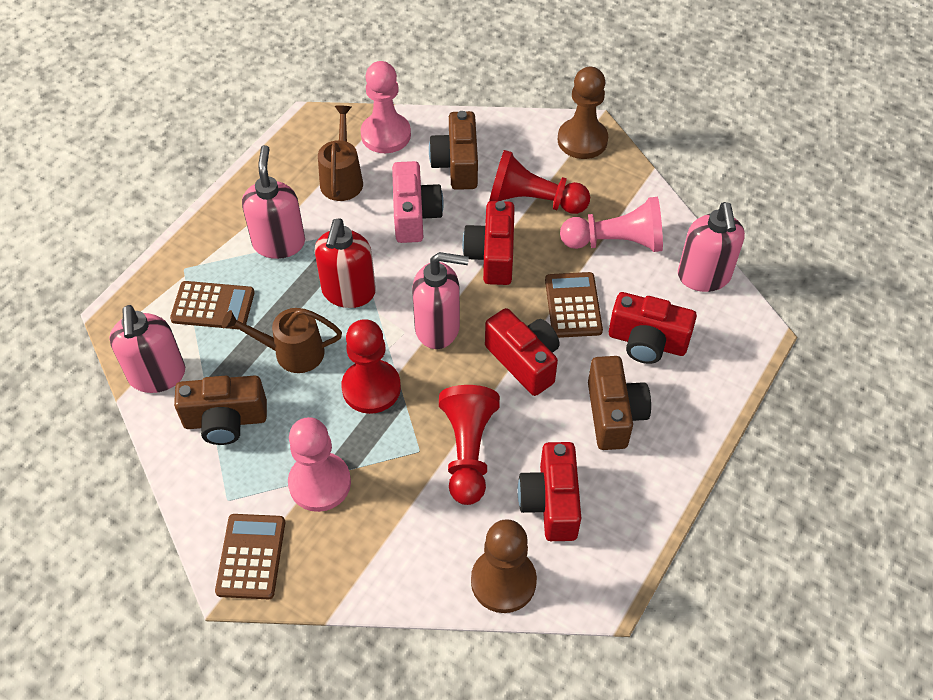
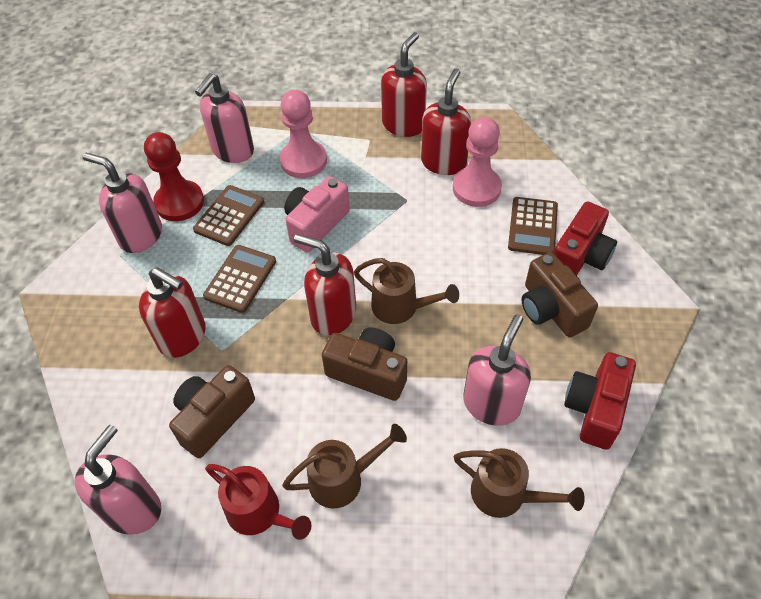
brown pawn: 2 -> 0
brown watering can: 2 -> 3
pink pawn: 3 -> 2
red camera: 4 -> 2
red pawn: 3 -> 1
red soap dispenser: 1 -> 4
red watering can: 0 -> 1

